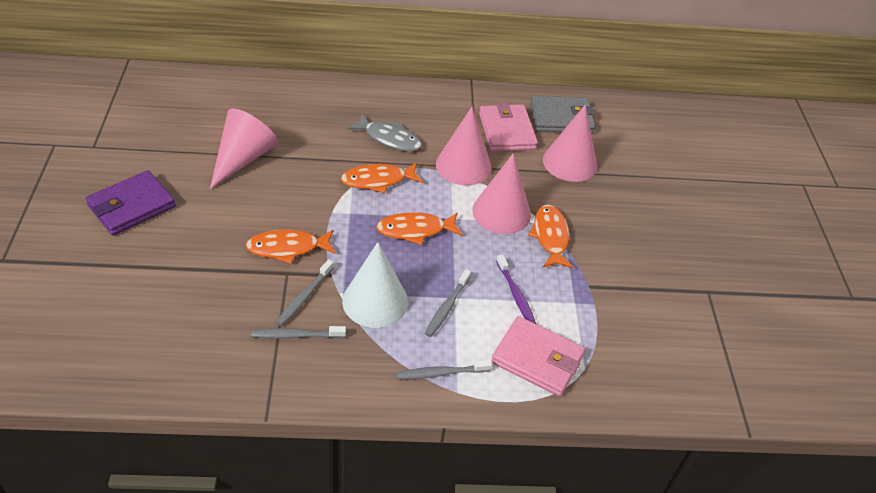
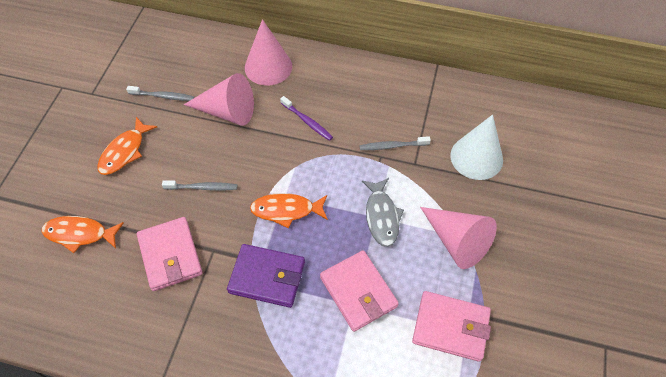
grey toothbrush: 4 -> 3
grey wallet: 1 -> 0
orange fish: 4 -> 3
pink cone: 4 -> 3
pink wallet: 2 -> 3

